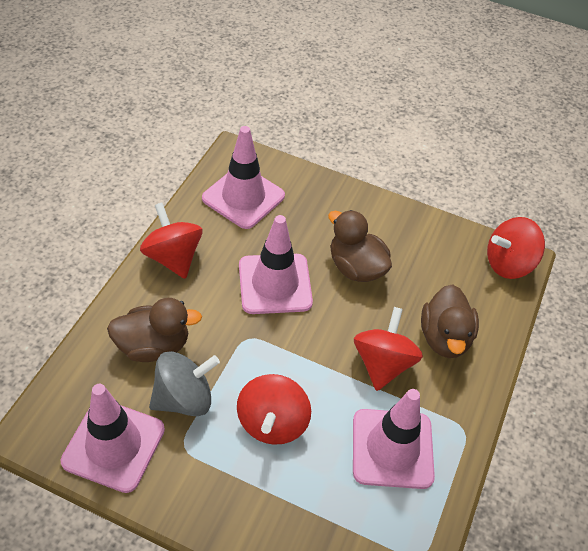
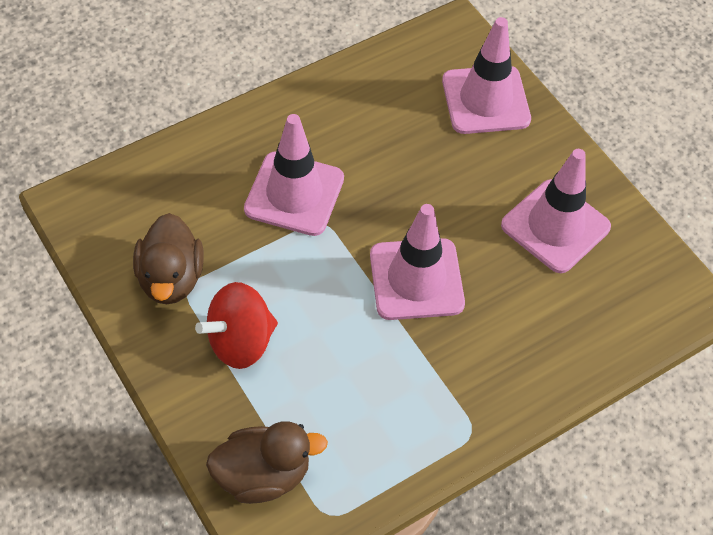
brown duck: 3 -> 2
grey spinning top: 1 -> 0
red spinning top: 4 -> 1

